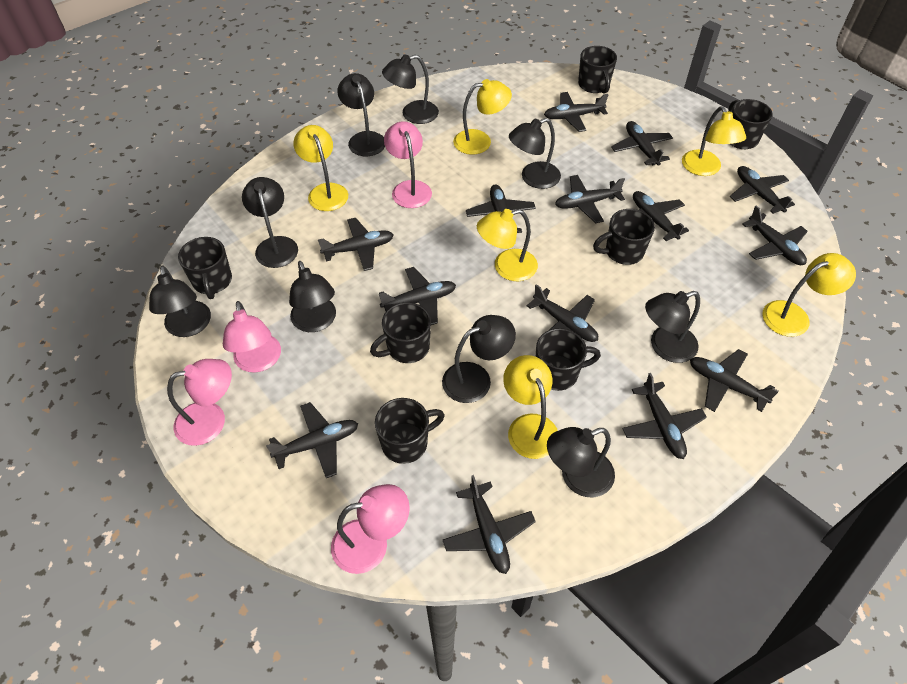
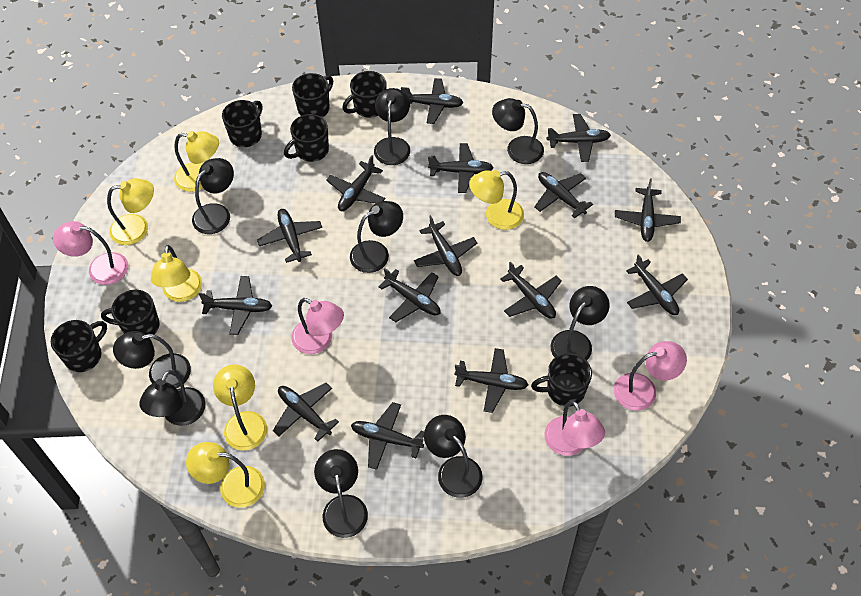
black plane: 14 -> 15

